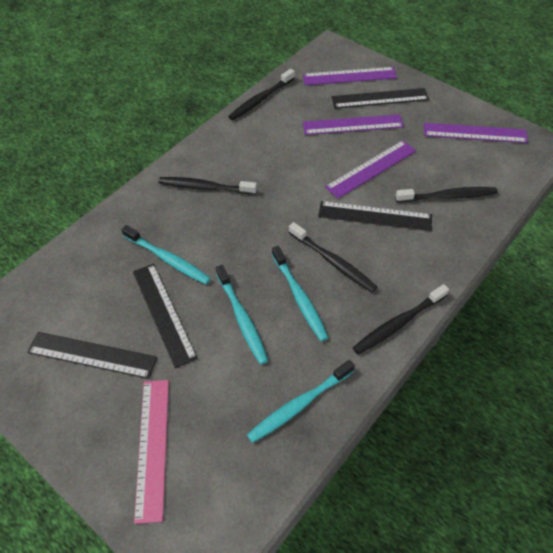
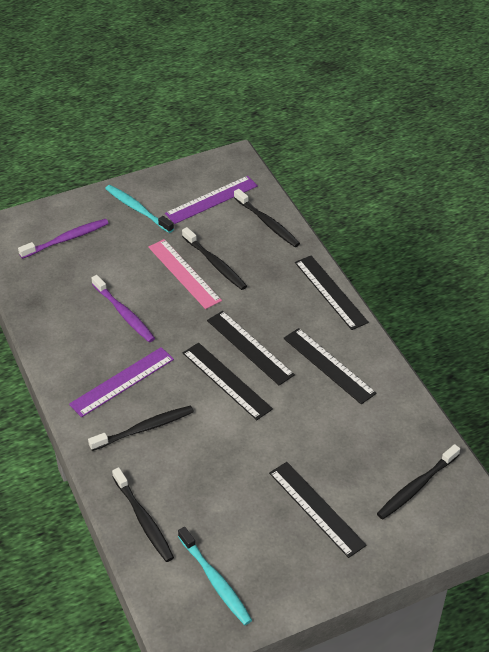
black ruler: 4 -> 5
purple ruler: 4 -> 2
purple toothbrush: 0 -> 2
turquoise toothbrush: 4 -> 2

